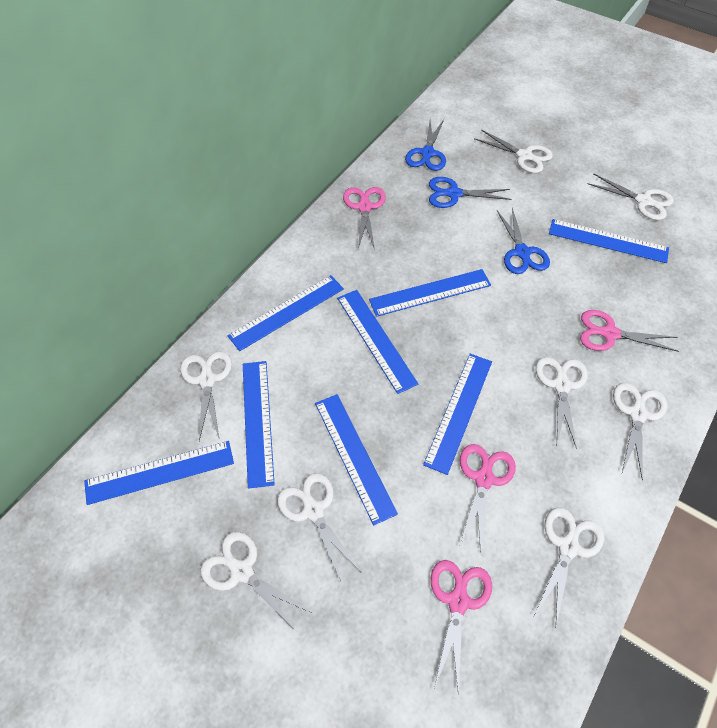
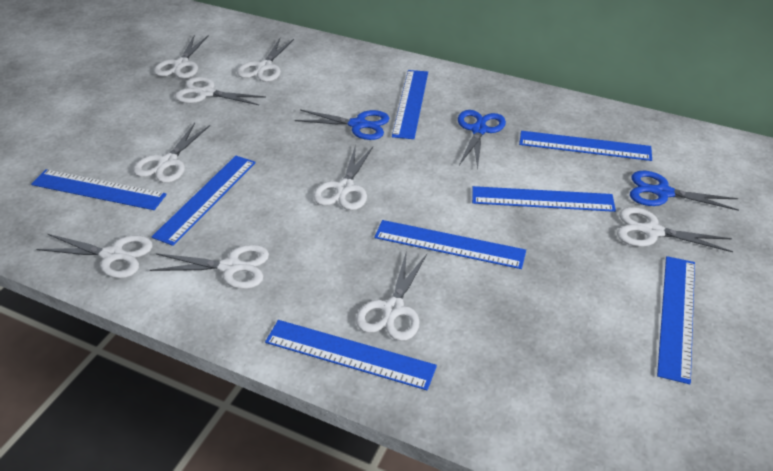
pink scissors: 4 -> 0
white scissors: 8 -> 9

